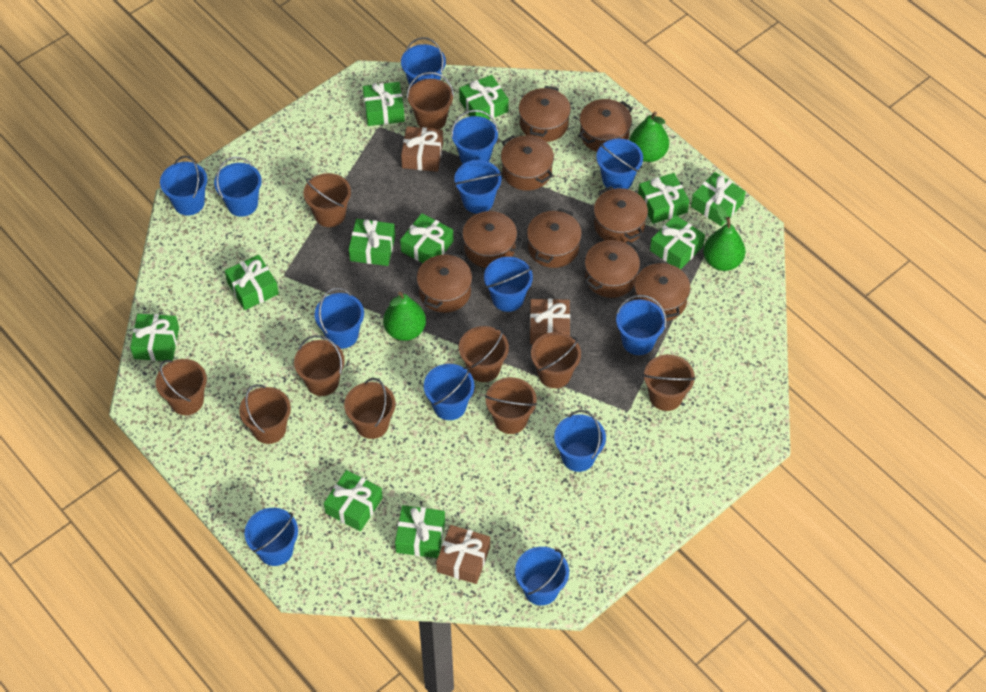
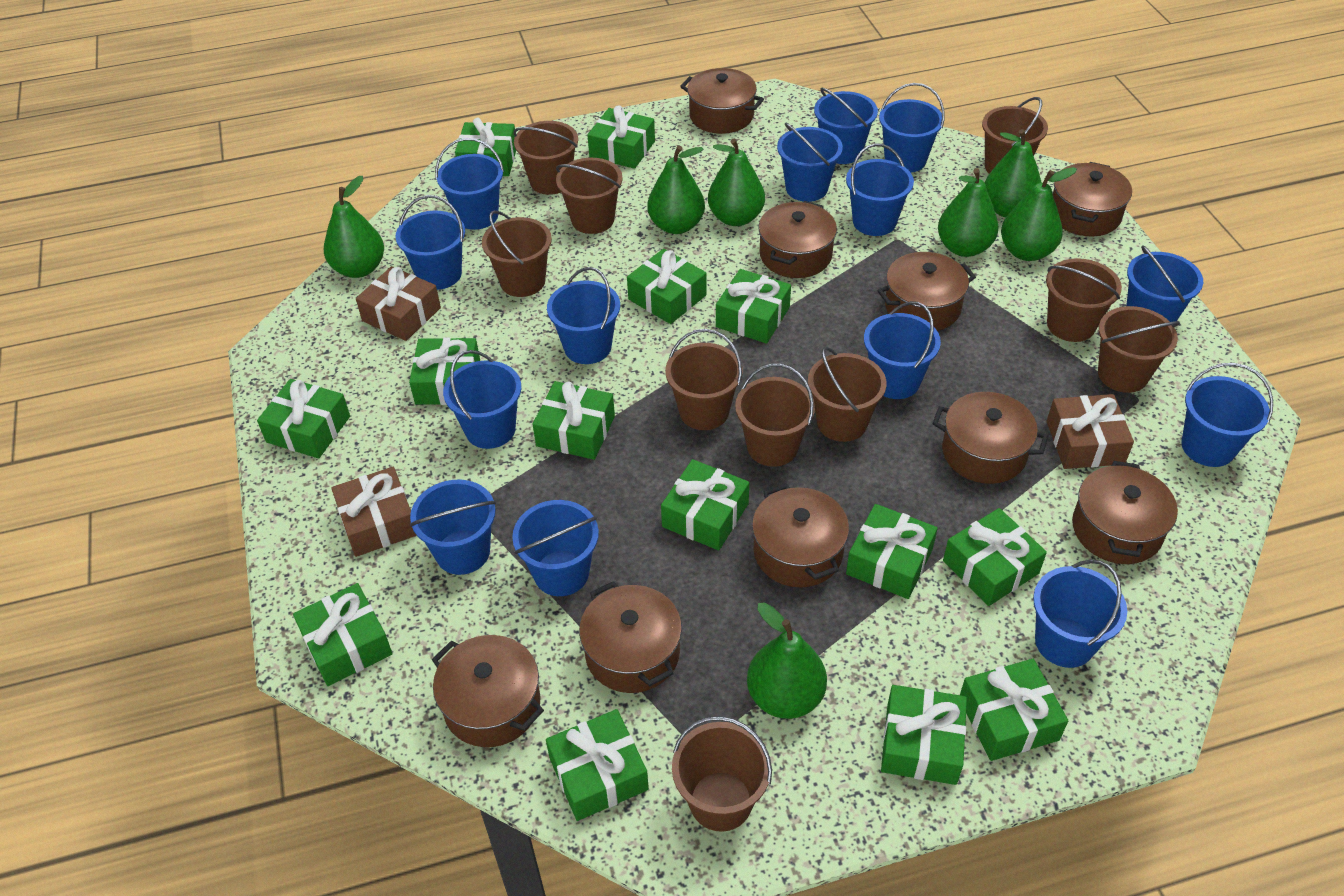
blue bucket: 13 -> 14
green gift: 11 -> 14
green pear: 3 -> 7

